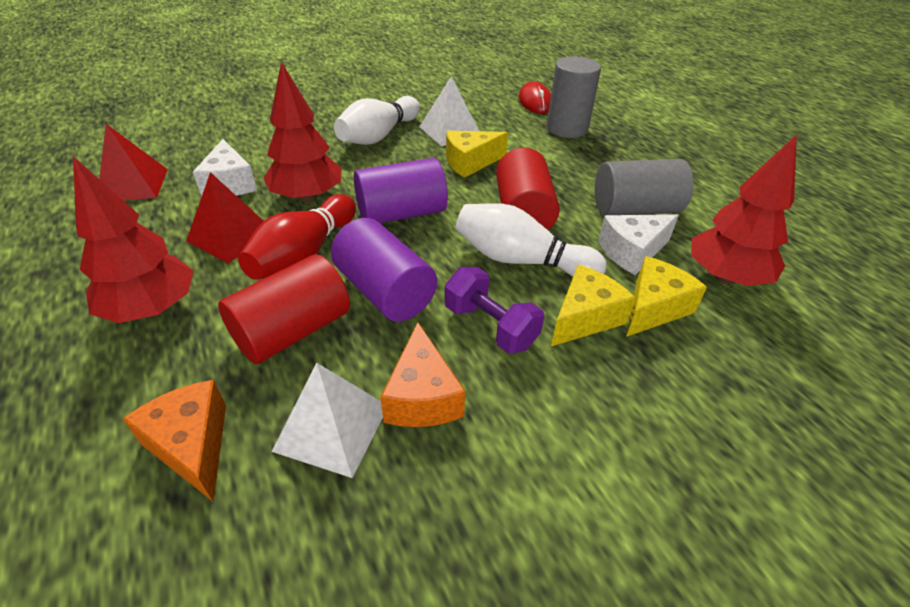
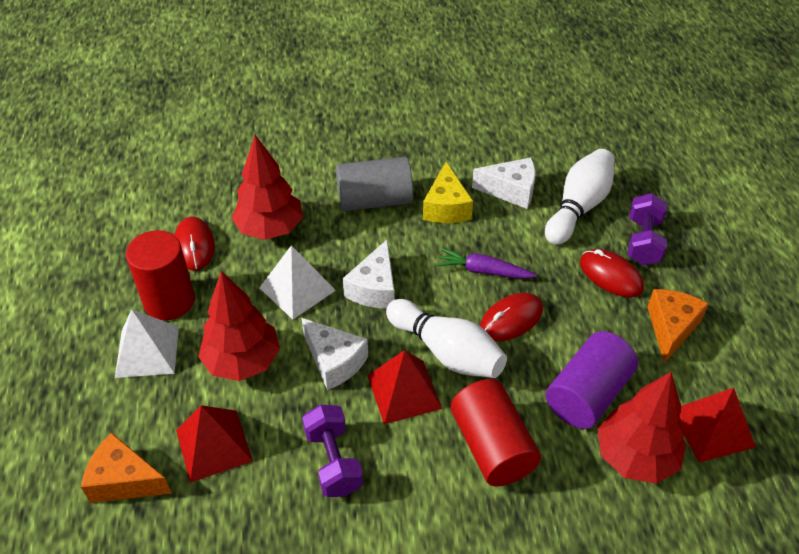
grey cylinder: 2 -> 1
purple carrot: 0 -> 1
purple cylinder: 2 -> 1
purple dumbbell: 1 -> 2
red bowling pin: 1 -> 0
red mouse: 1 -> 3
red pyramid: 2 -> 3
white cheese: 2 -> 3
yellow cheese: 3 -> 1

